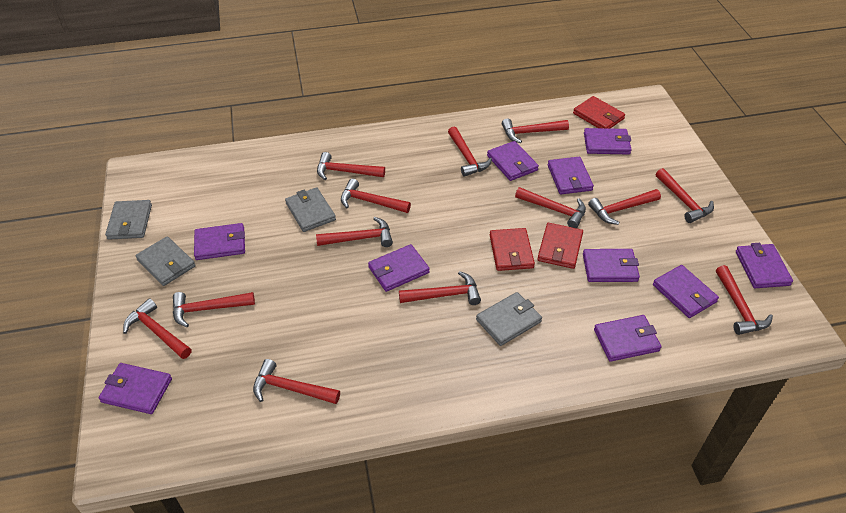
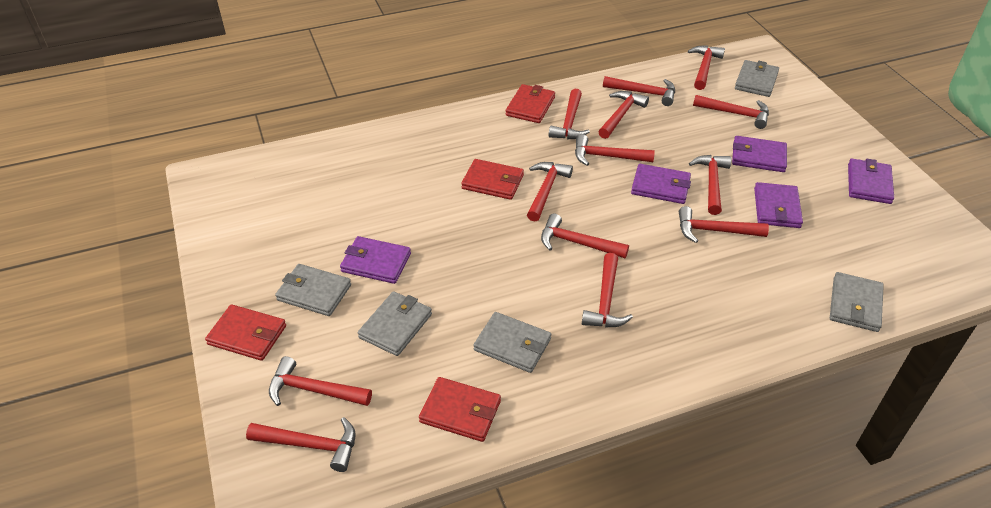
grey wallet: 4 -> 5
purple wallet: 10 -> 5
red wallet: 3 -> 4

